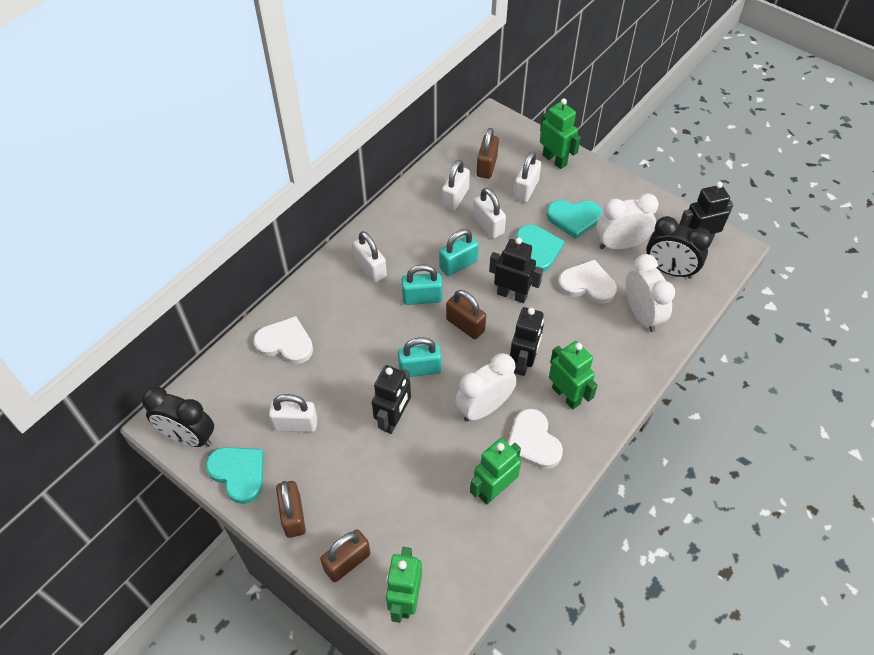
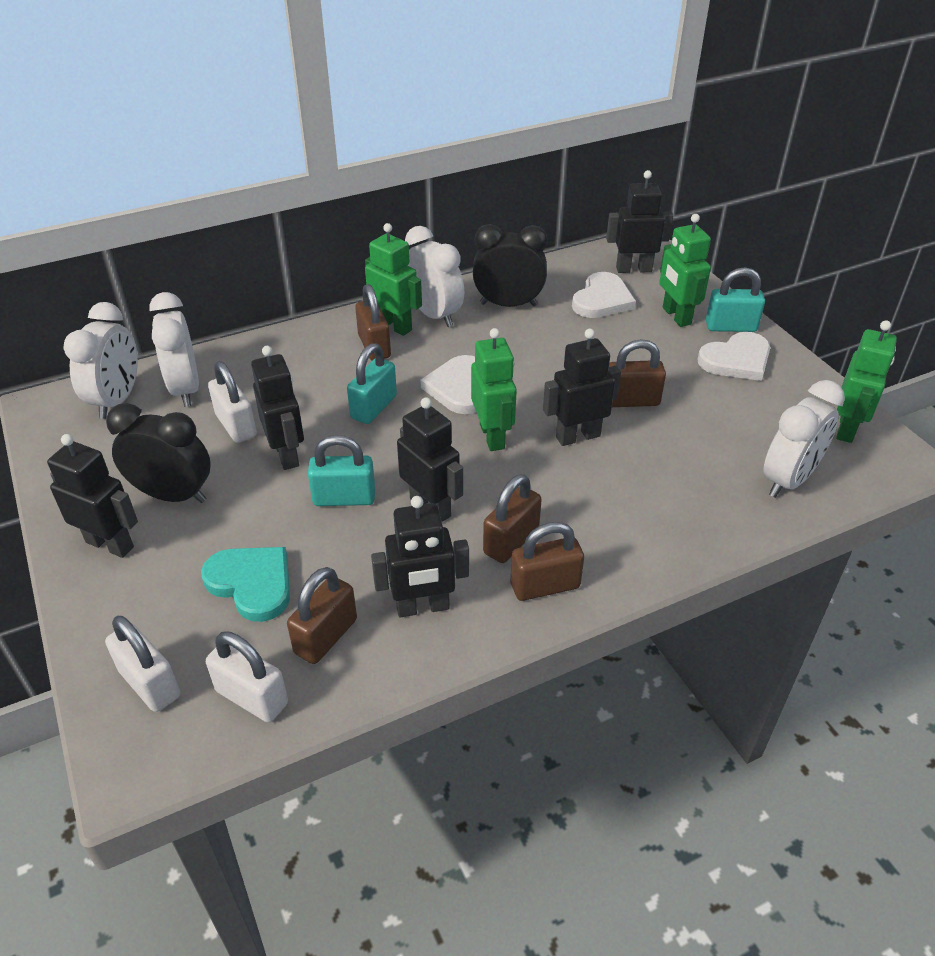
black robot: 4 -> 6
brown padlock: 4 -> 5
turquoise heart: 3 -> 1
white clock: 3 -> 4
white padlock: 5 -> 3

